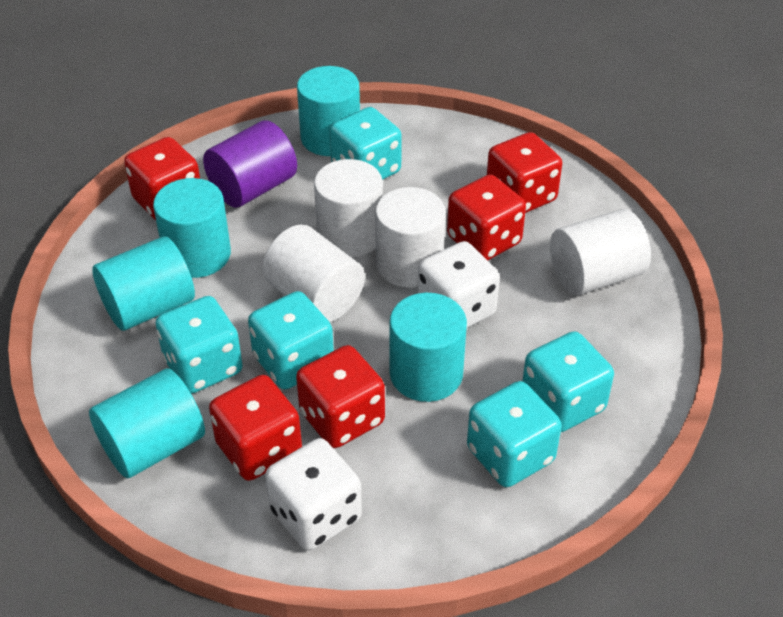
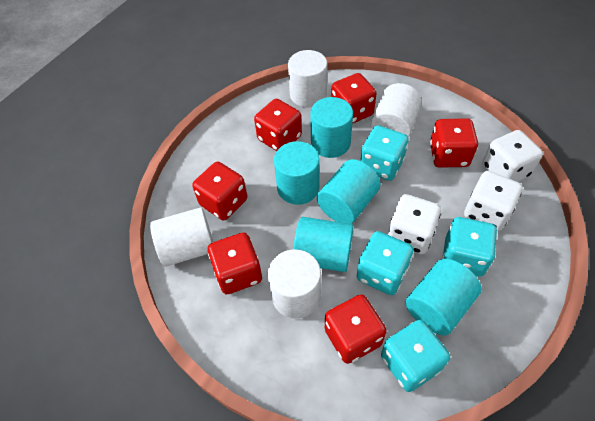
purple cylinder: 1 -> 0
red dice: 5 -> 6
turquoise dice: 5 -> 4
white dice: 2 -> 3

